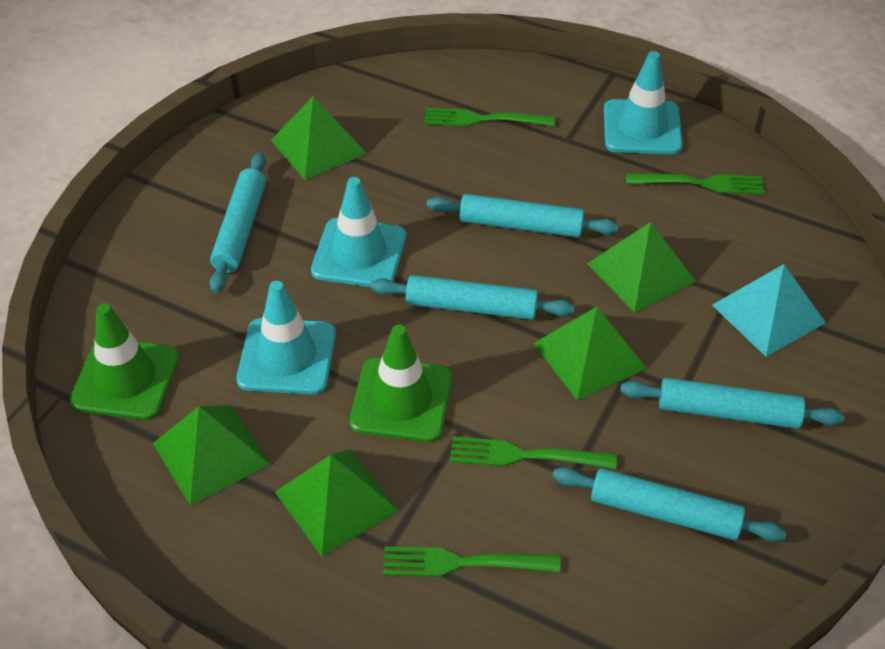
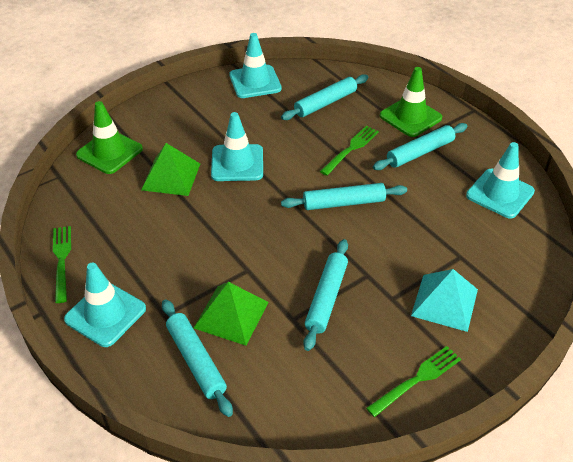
green fork: 4 -> 3
green pyramid: 5 -> 2
turquoise traffic cone: 3 -> 4

